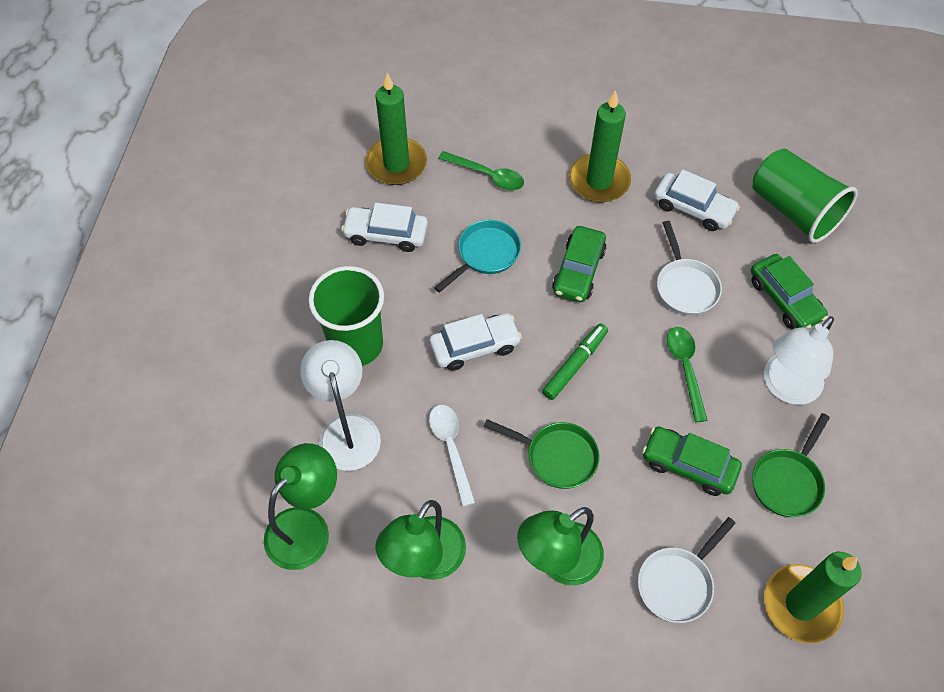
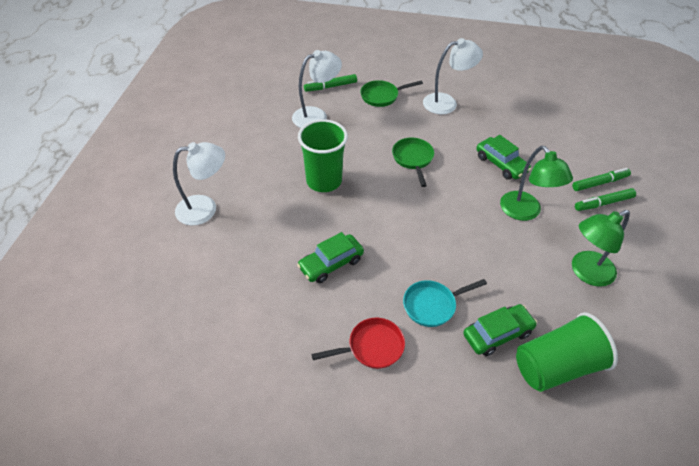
green candle: 3 -> 0
green lamp: 3 -> 2
green marker: 1 -> 3
green spoon: 2 -> 0
red pan: 0 -> 1
white car: 3 -> 0
white lamp: 2 -> 3
white pan: 2 -> 0
white spoon: 1 -> 0

